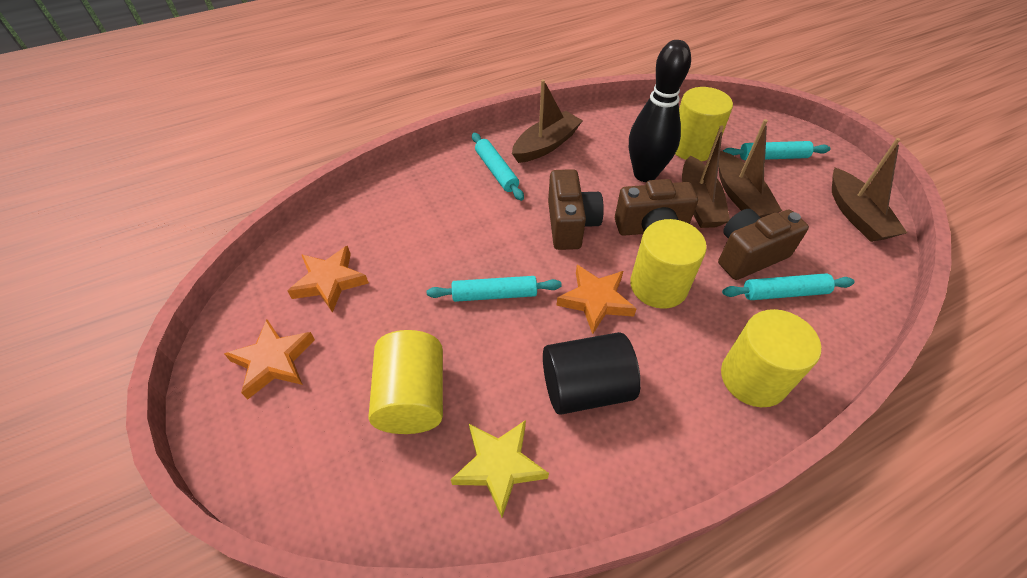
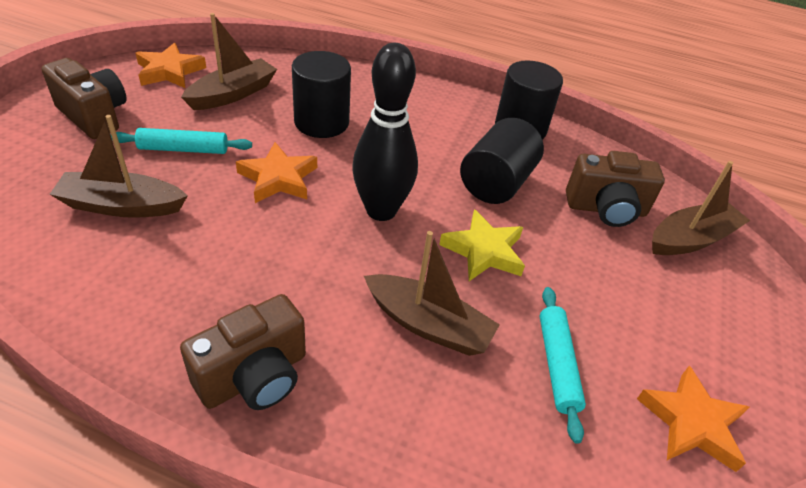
black cylinder: 1 -> 3
turquoise rolling pin: 4 -> 2
yellow cylinder: 4 -> 0

